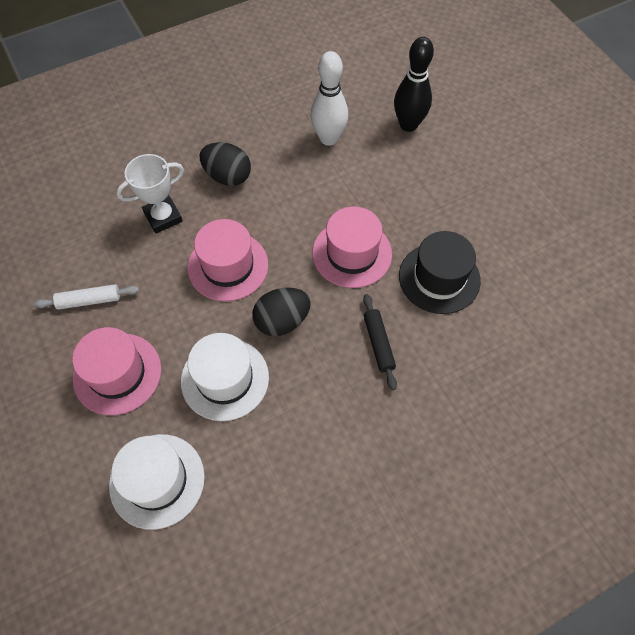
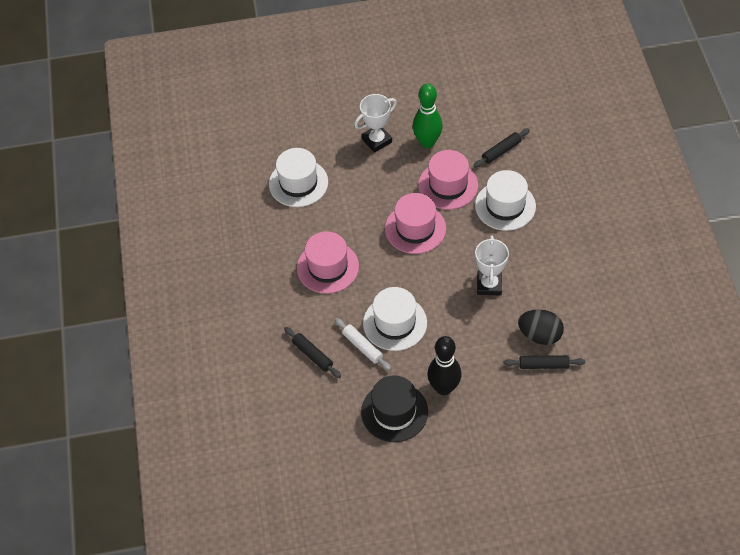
black egg: 2 -> 1
black rolling pin: 1 -> 3
green bowling pin: 0 -> 1
white bowling pin: 1 -> 0
white hat: 2 -> 3
white trophy: 1 -> 2

